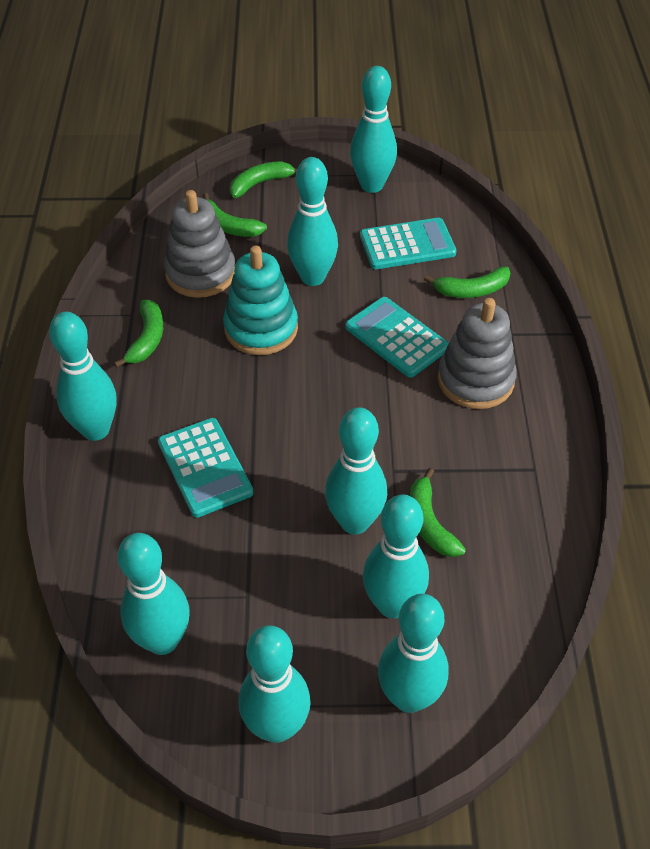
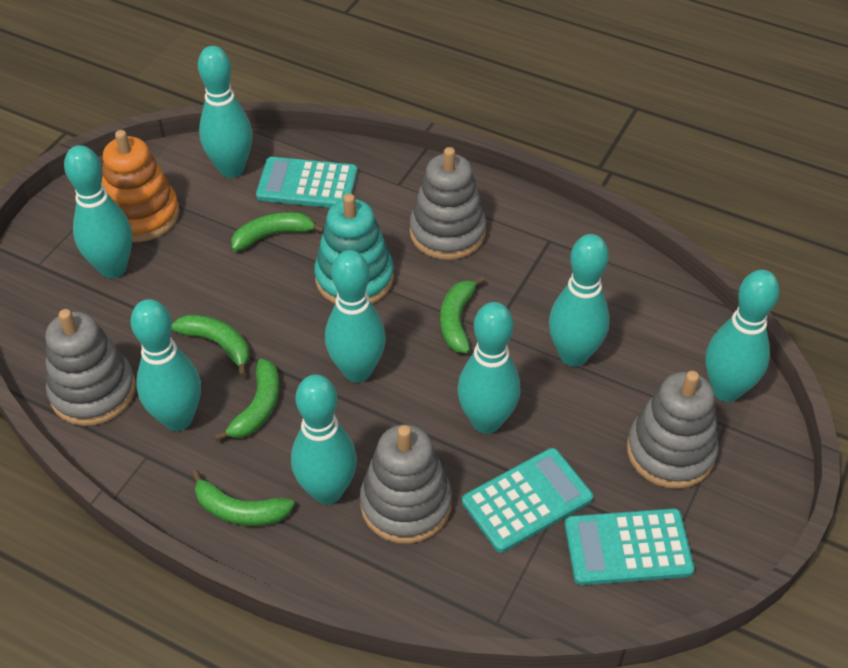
grey stacking toy: 2 -> 4
orange stacking toy: 0 -> 1

